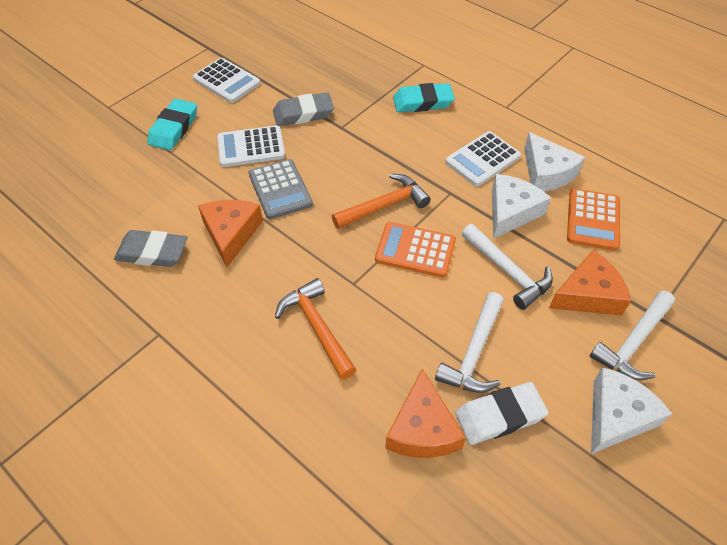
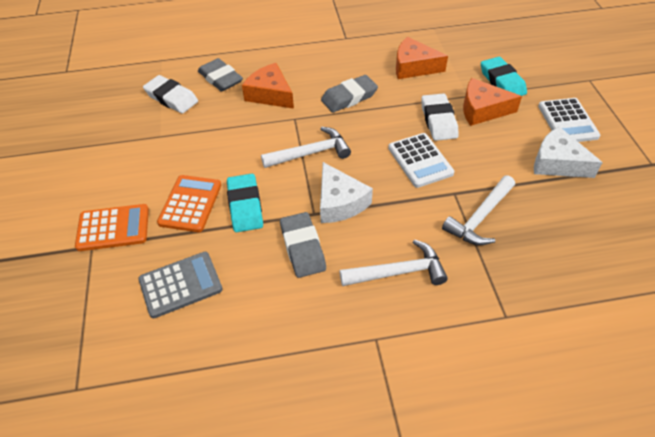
grey eraser: 2 -> 3
orange hammer: 2 -> 0
white calculator: 3 -> 2
white cheese: 3 -> 2
white eraser: 1 -> 2

